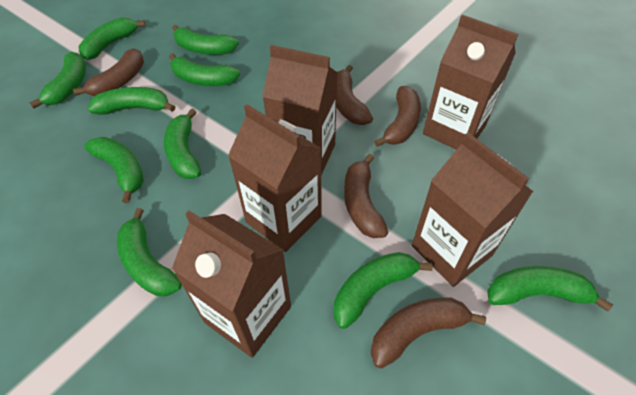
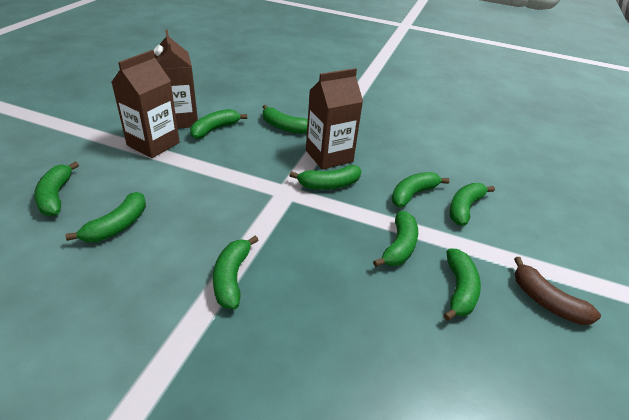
brown banana: 5 -> 1
brown carton: 5 -> 3

